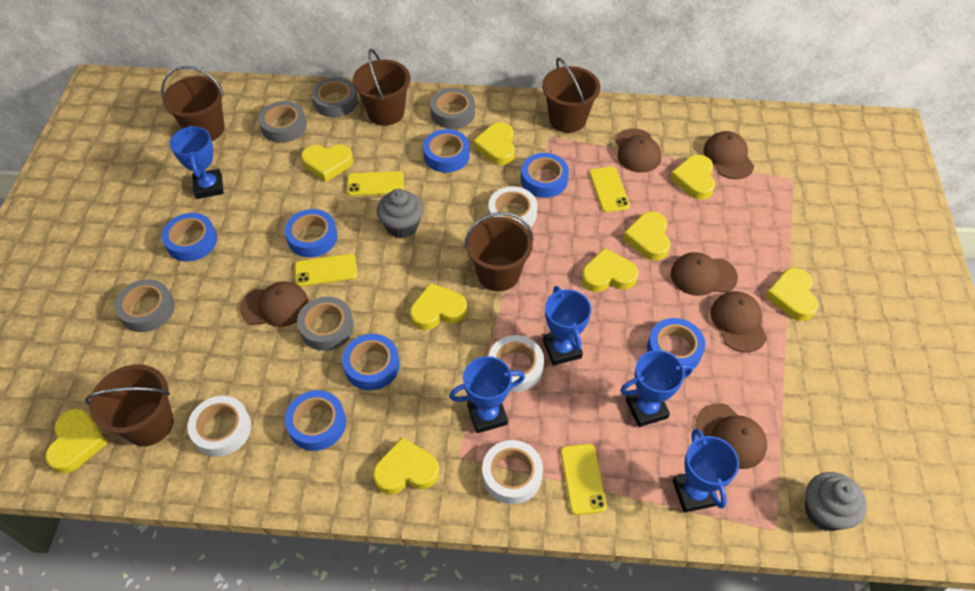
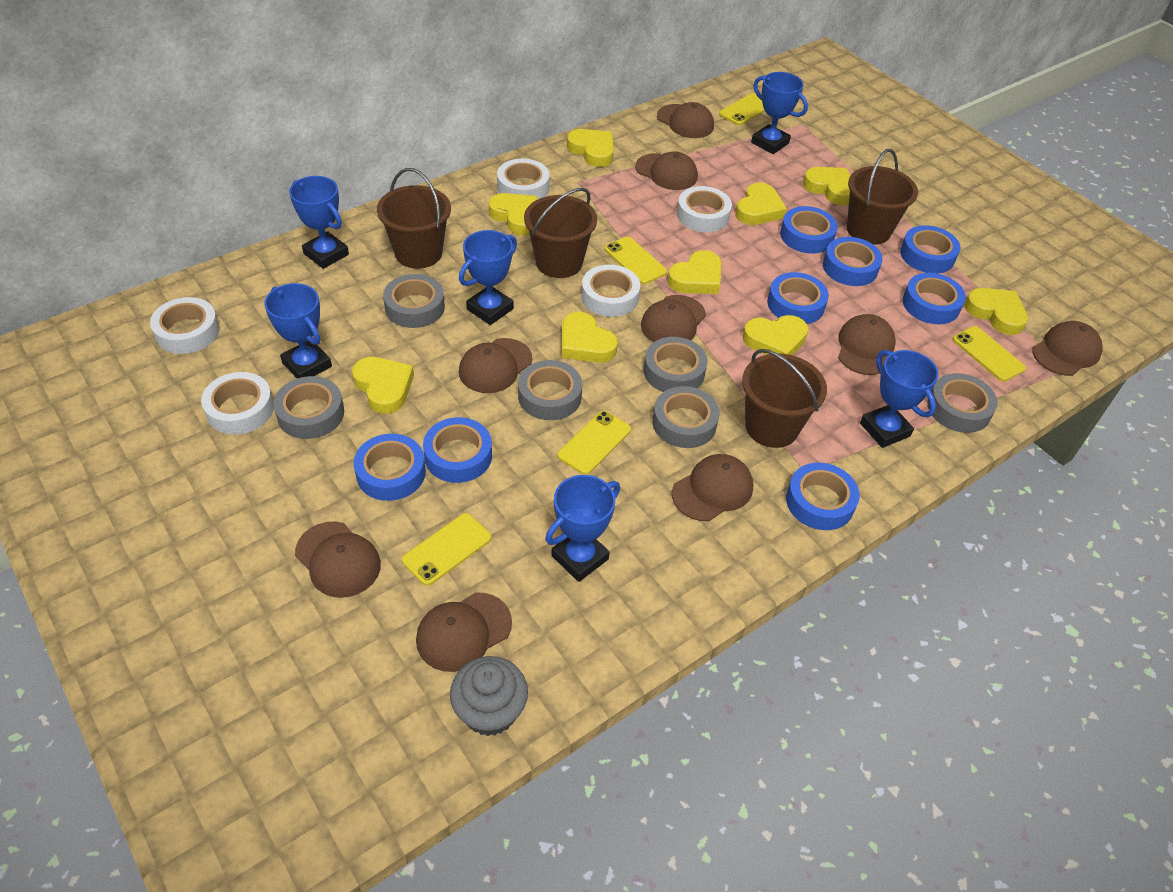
blue tape: 7 -> 8
blue trophy: 5 -> 6
brown bucket: 5 -> 4
brown cap: 6 -> 9
grey cupcake: 2 -> 1
grey tape: 5 -> 6
white tape: 4 -> 5
yellow phone: 4 -> 5

